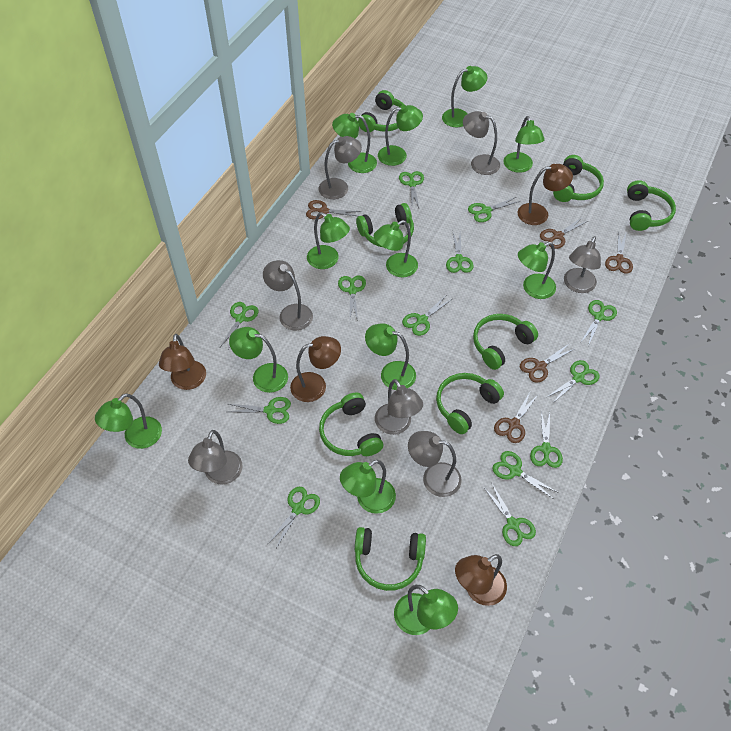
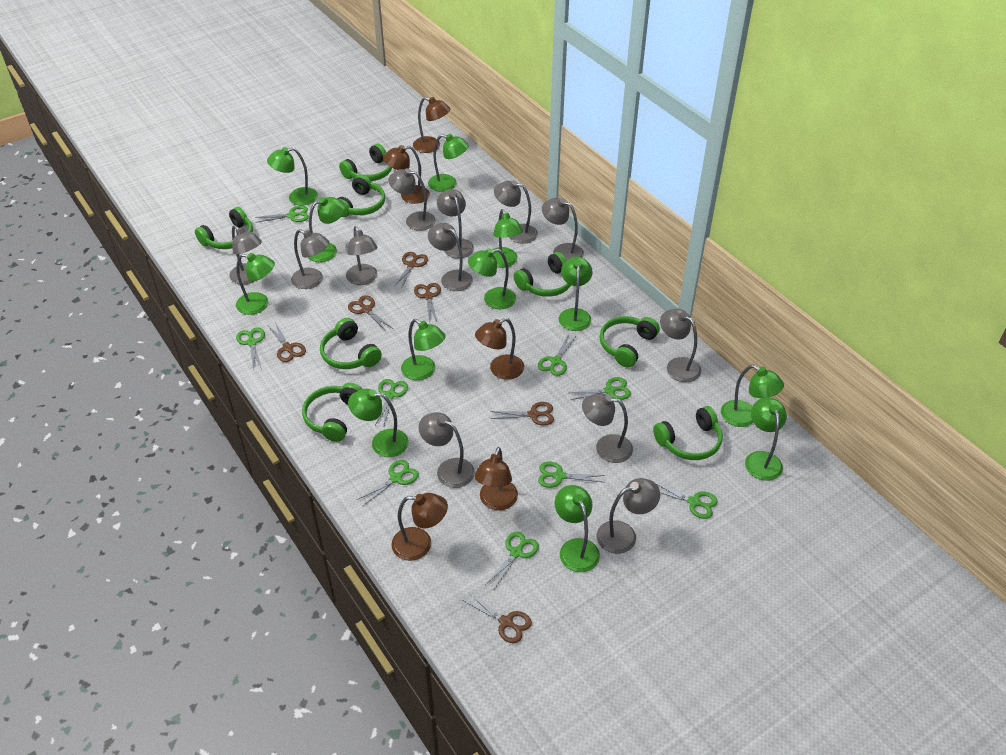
brown lamp: 4 -> 5
brown scissors: 5 -> 6
green scissors: 13 -> 9
grey lamp: 7 -> 12

